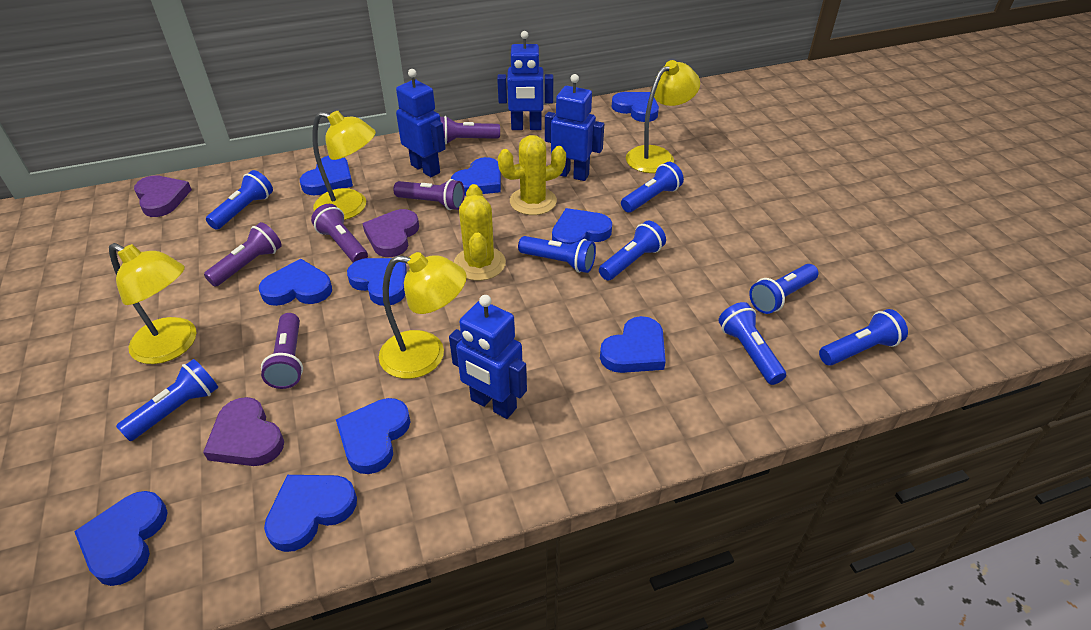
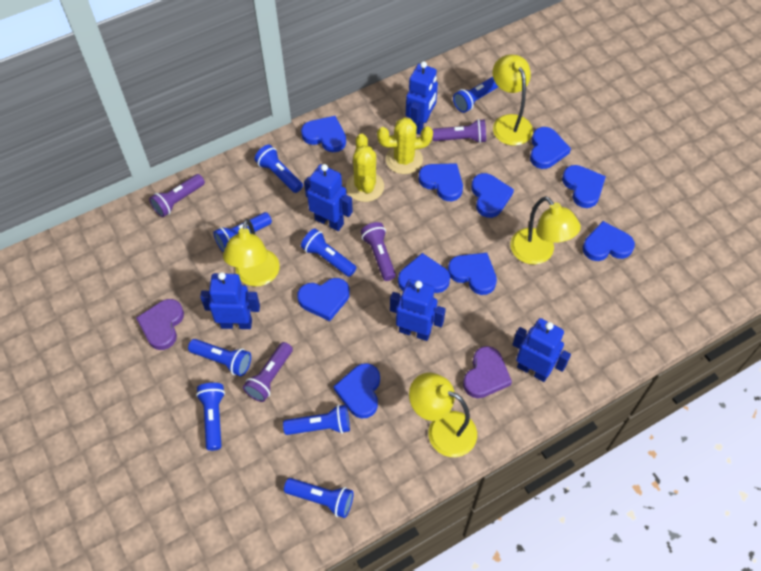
blue robot: 4 -> 5
purple flashlight: 5 -> 4
purple heart: 3 -> 2

